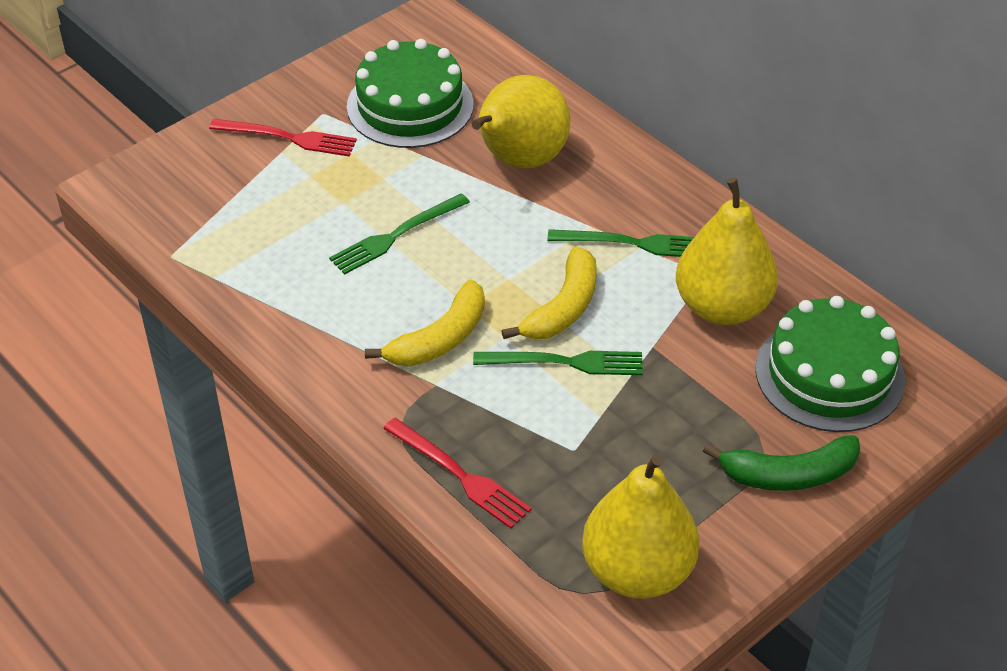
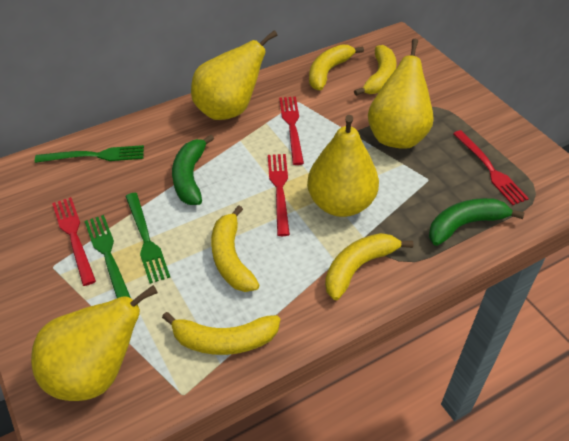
green banana: 1 -> 2
green cake: 2 -> 0
red fork: 2 -> 4
yellow banana: 2 -> 5
yellow pear: 3 -> 4

